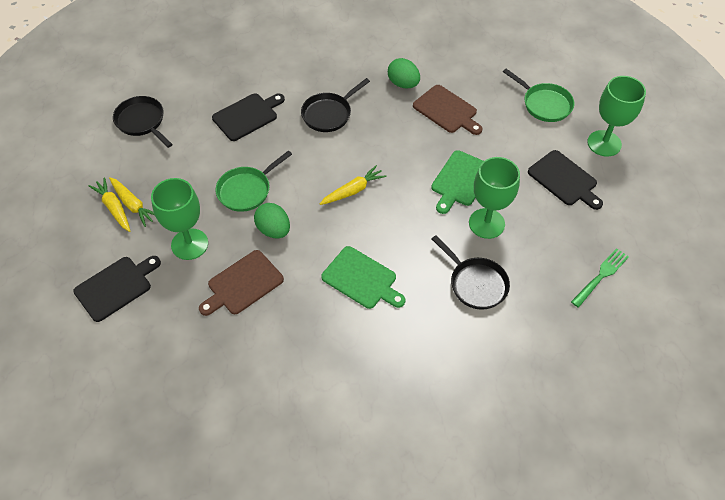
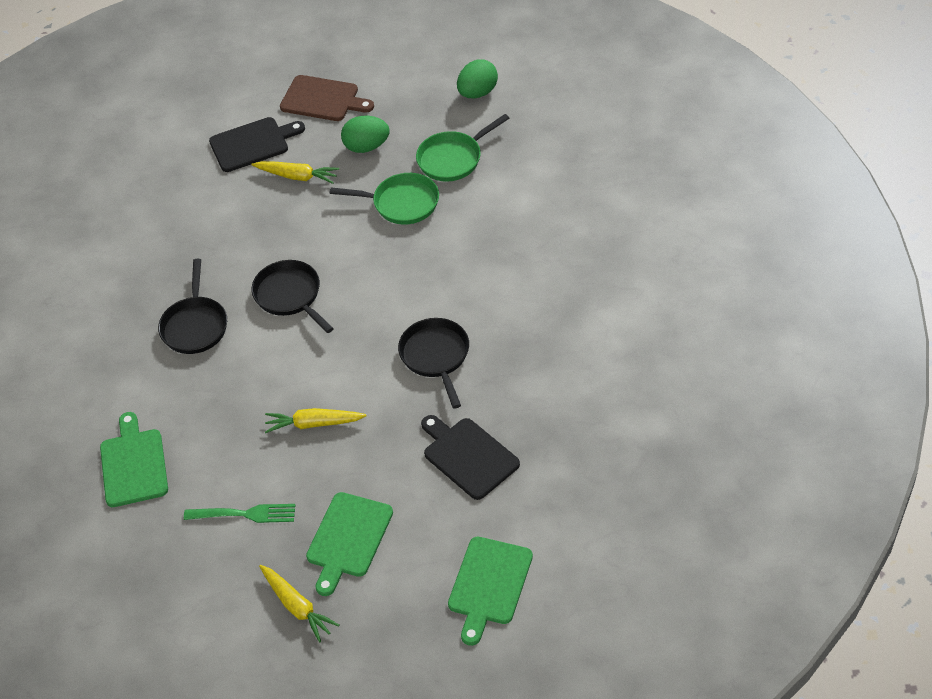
black cutting board: 3 -> 2
brown cutting board: 2 -> 1
green cutting board: 2 -> 3
green goblet: 3 -> 0

